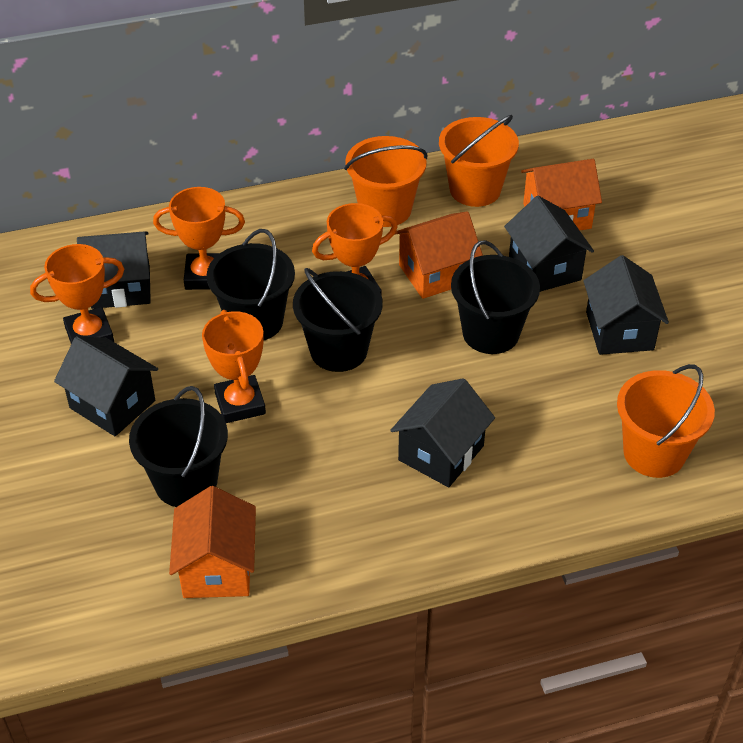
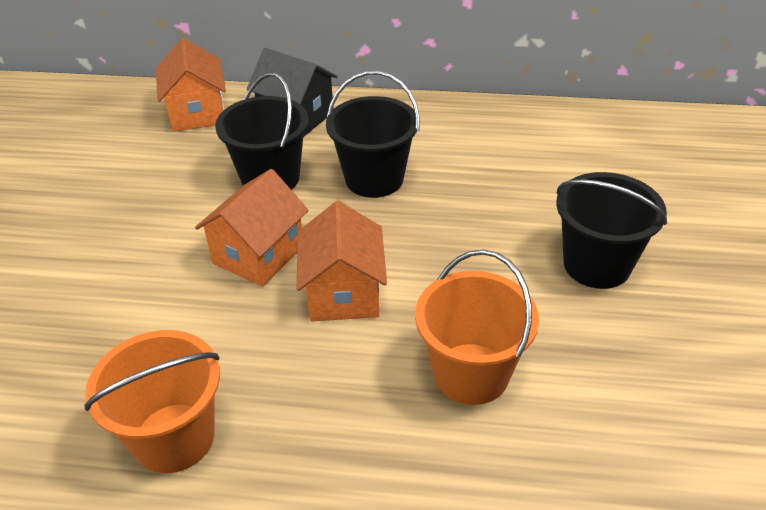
black bucket: 4 -> 3
black house: 5 -> 1
orange bucket: 3 -> 2
orange trophy: 4 -> 0

